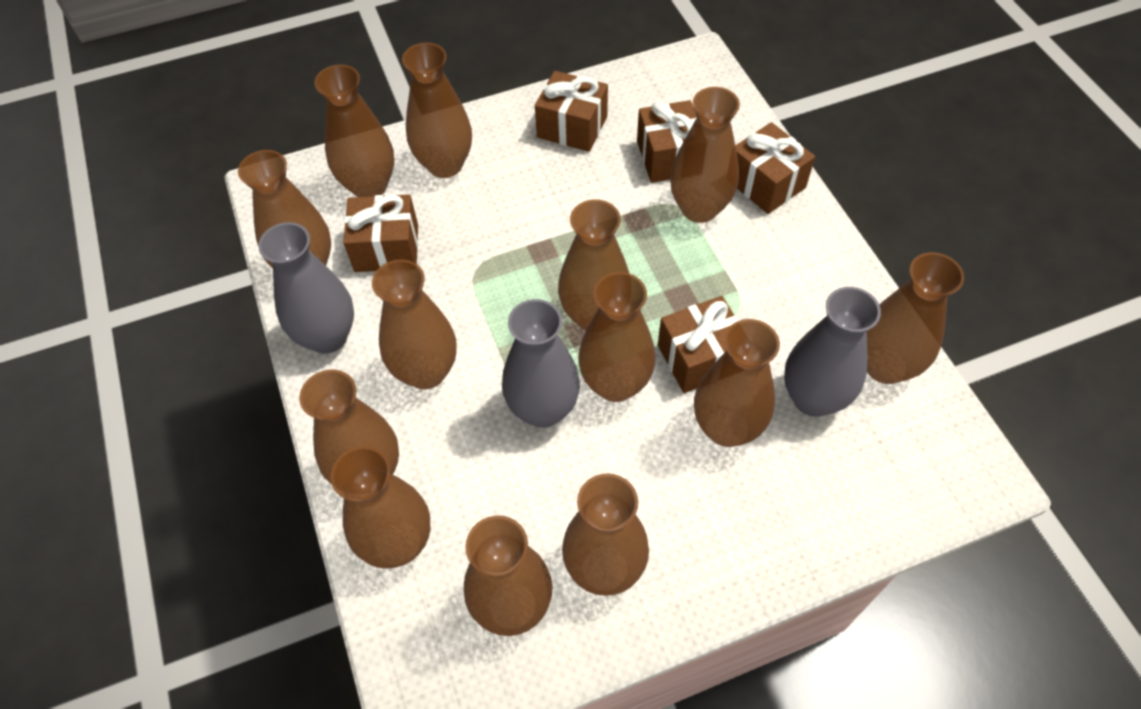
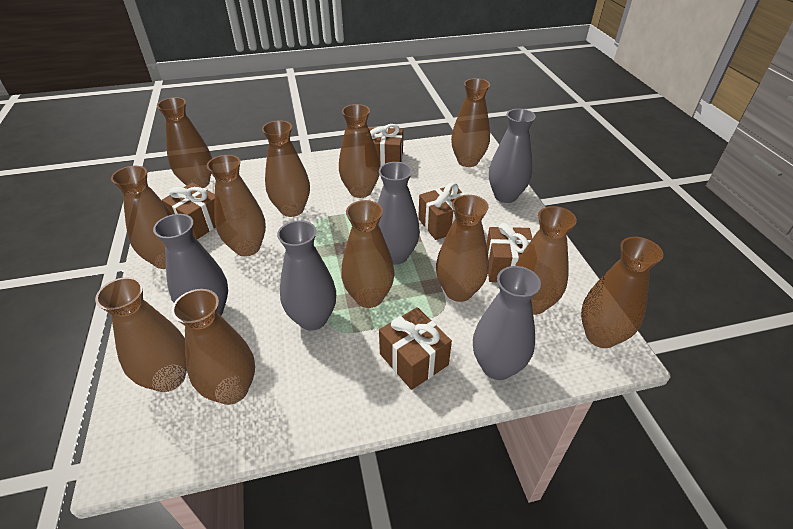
brown vase: 13 -> 12
grey vase: 3 -> 5

